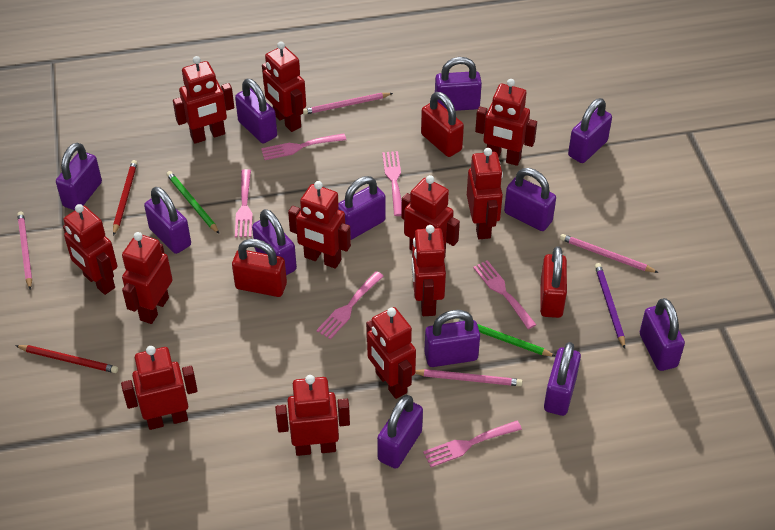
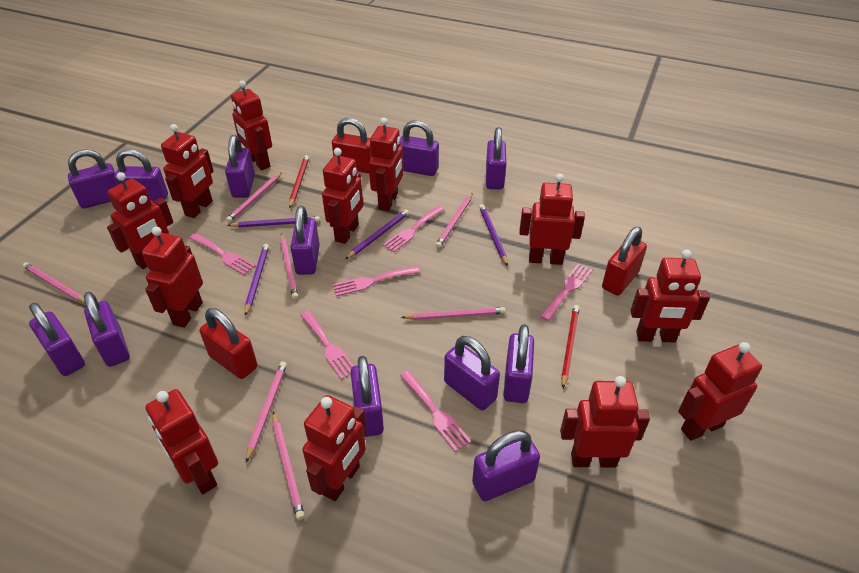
green pencil: 2 -> 0
pink pencil: 4 -> 7
purple pencil: 1 -> 4

